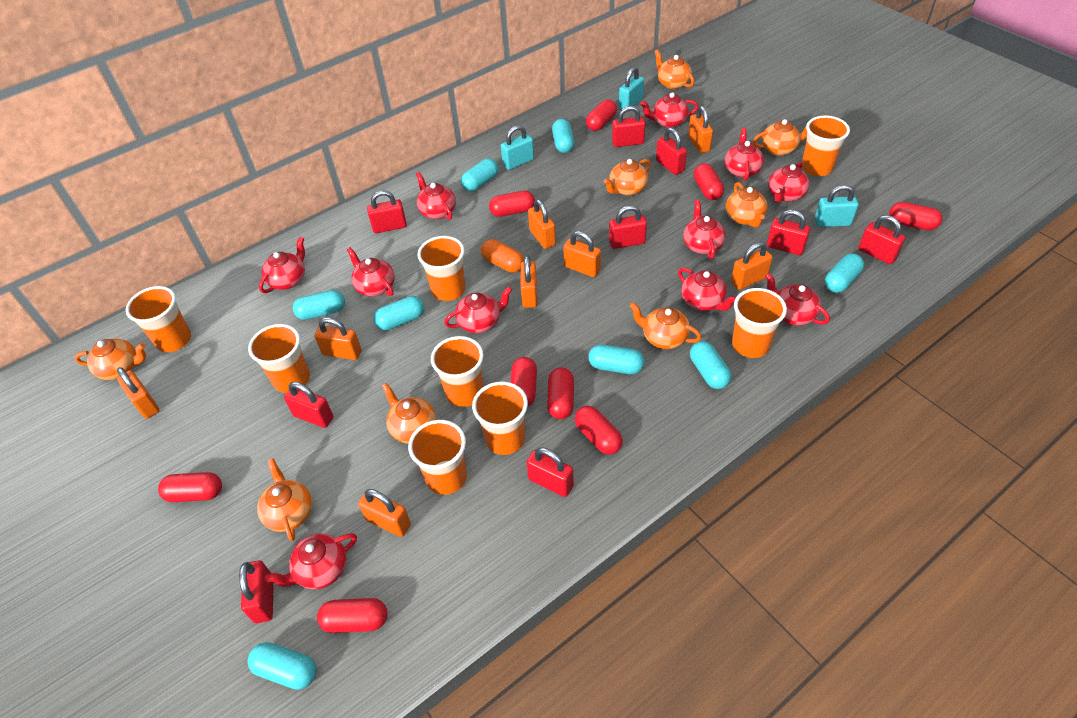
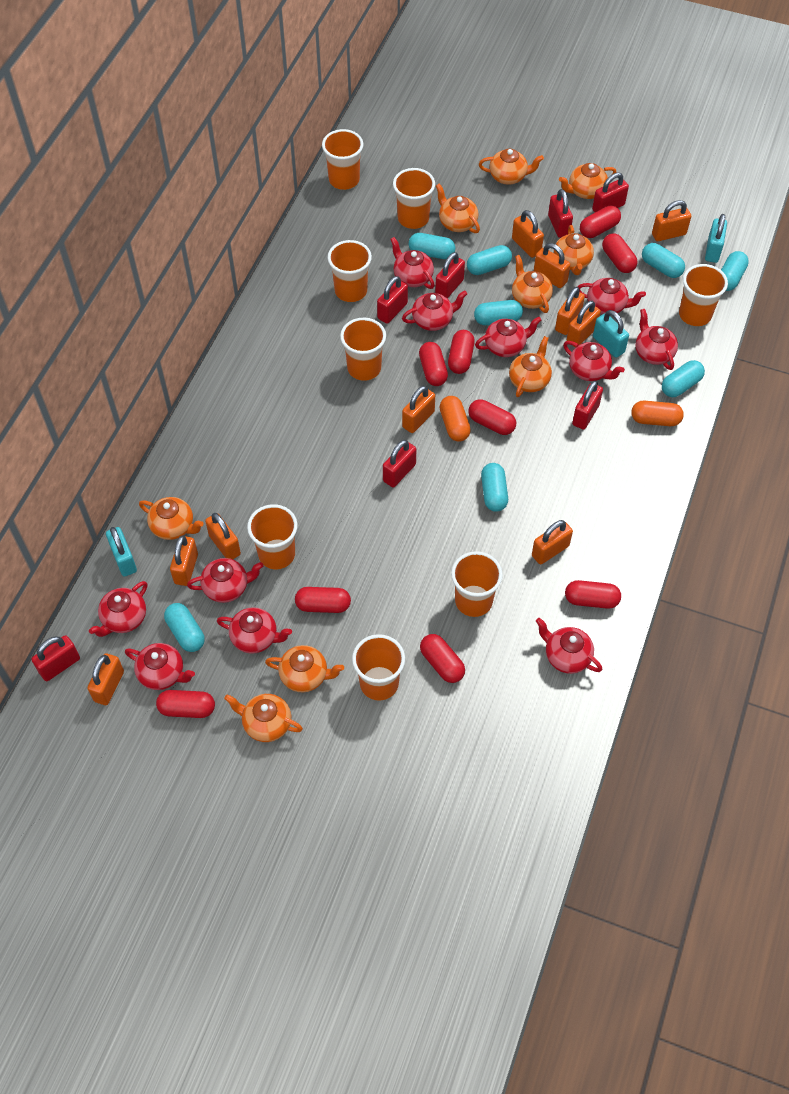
orange capsule: 1 -> 2
orange padlock: 8 -> 10
orange teapot: 8 -> 9
red padlock: 9 -> 7

